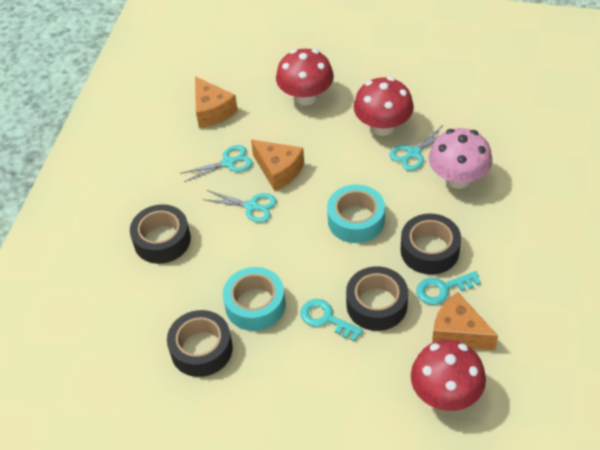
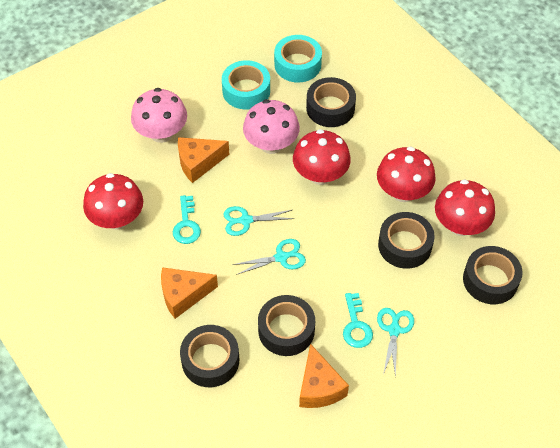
black tape: 4 -> 5
pink mushroom: 1 -> 2
red mushroom: 3 -> 4

